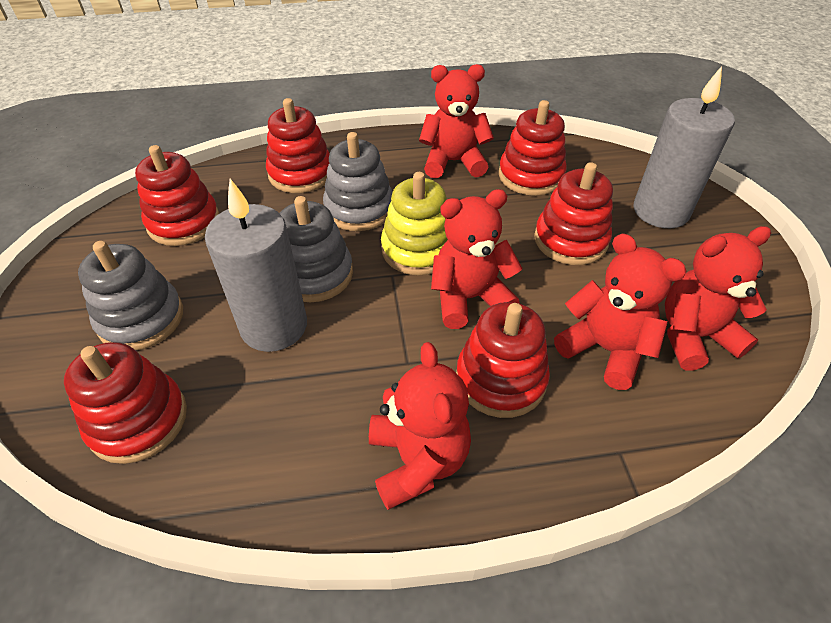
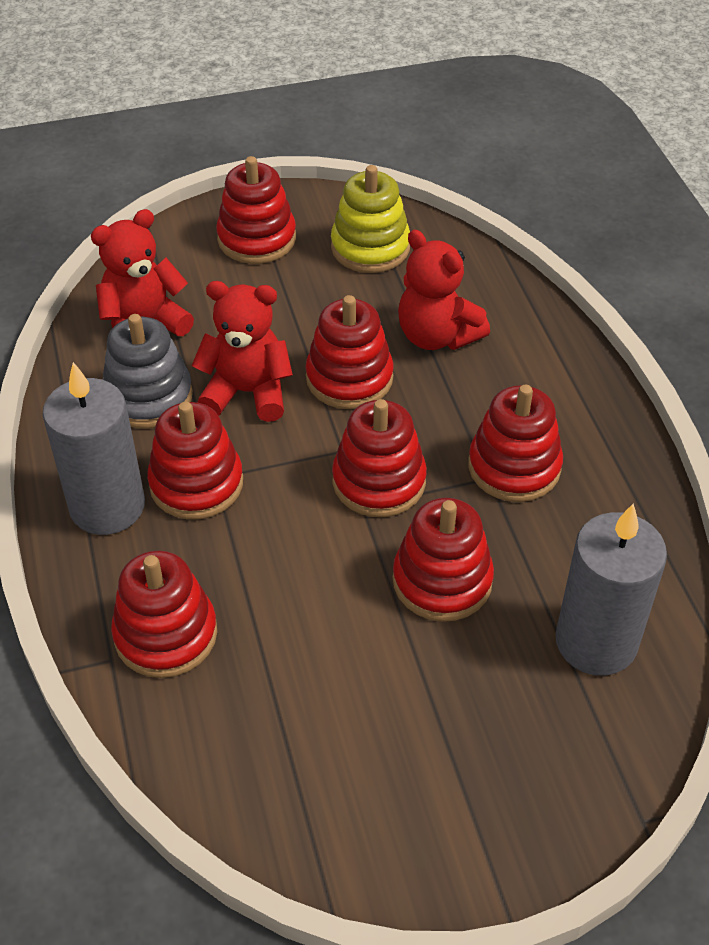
grey stacking toy: 3 -> 1
red stacking toy: 6 -> 7
red teddy bear: 5 -> 3

